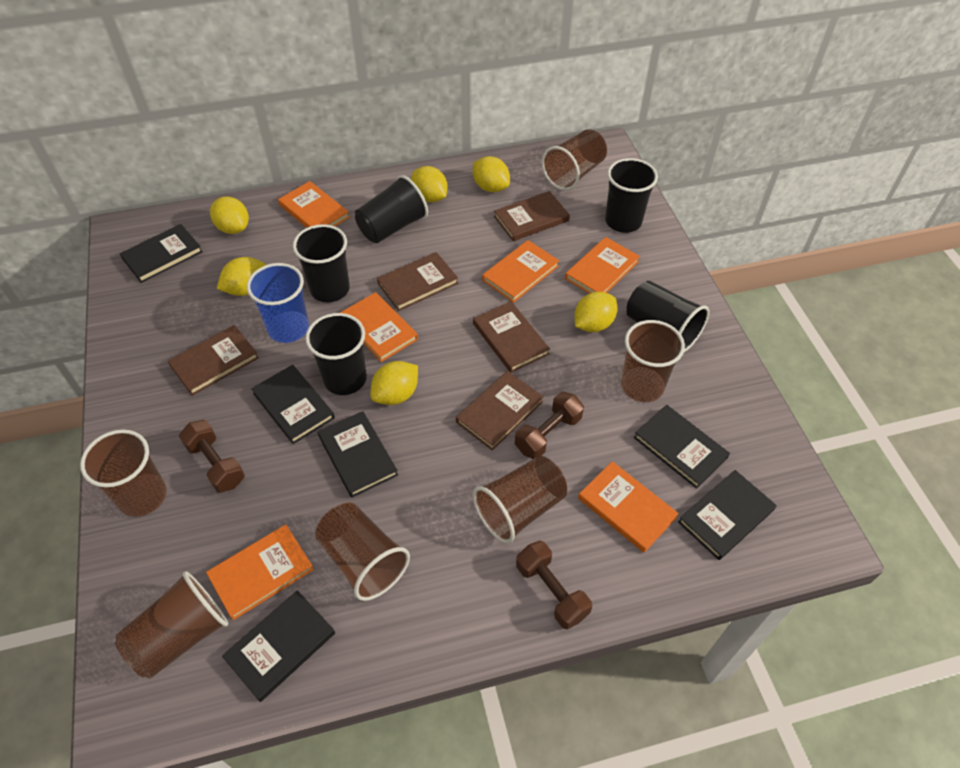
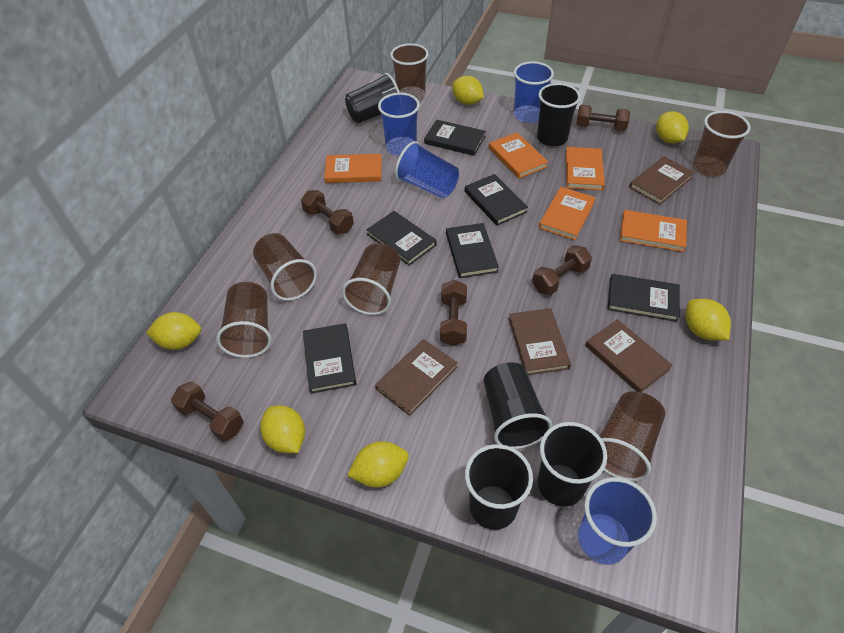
blue cup: 1 -> 4
brown book: 5 -> 4
brown dumbbell: 3 -> 5
orange book: 6 -> 5

